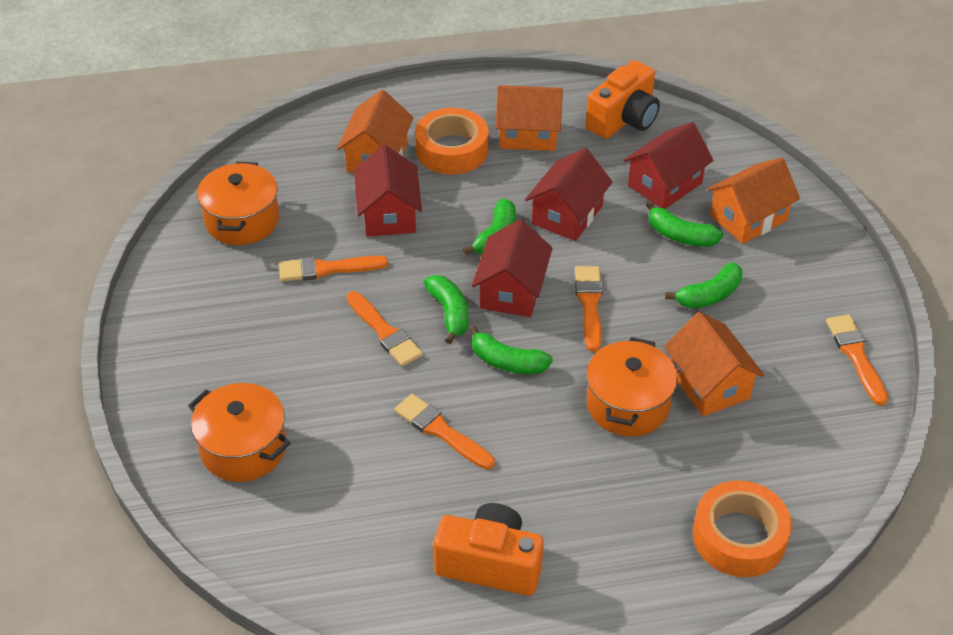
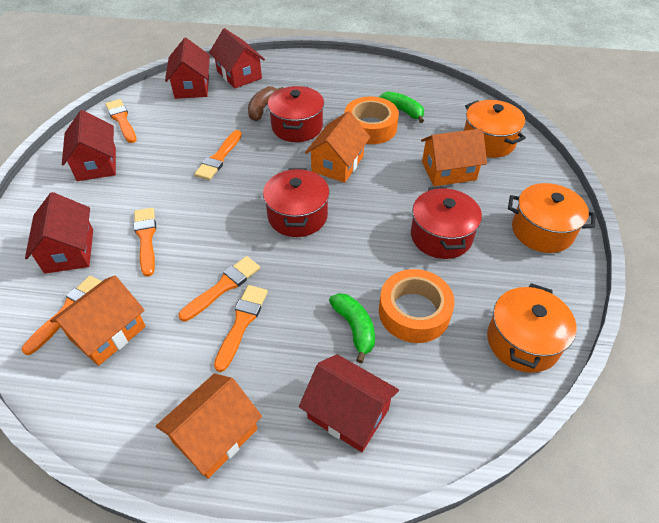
brown banana: 0 -> 1
green banana: 5 -> 2
orange brush: 5 -> 6
orange camera: 2 -> 0
red house: 4 -> 5
red pot: 0 -> 3

